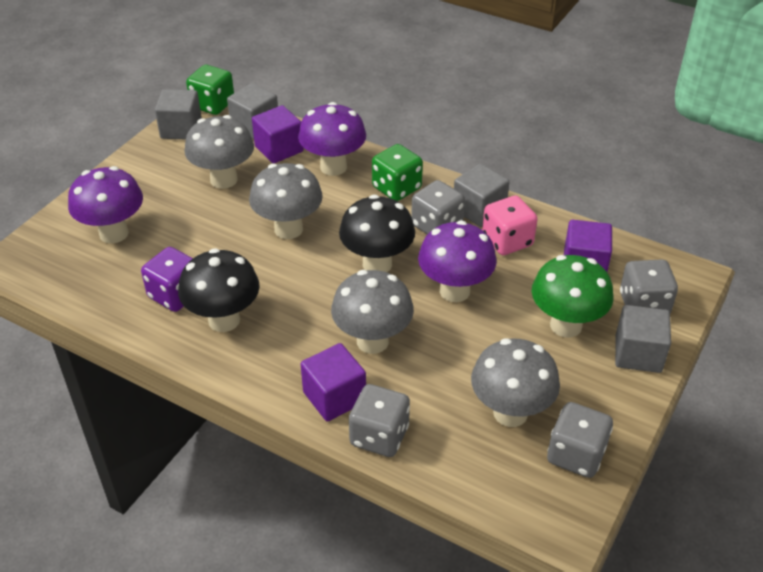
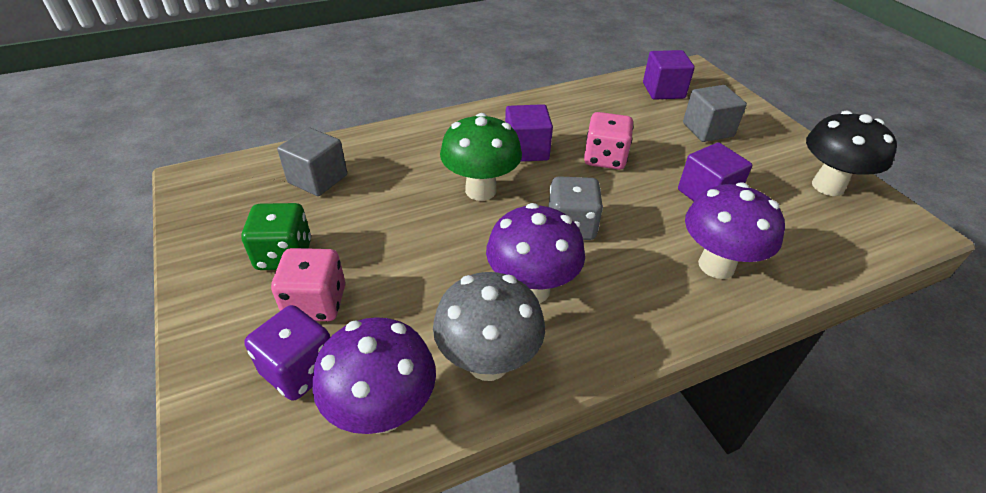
black mushroom: 2 -> 1
green dice: 2 -> 1
grey cube: 4 -> 2
grey dice: 4 -> 1
grey mushroom: 4 -> 1
pink dice: 1 -> 2

